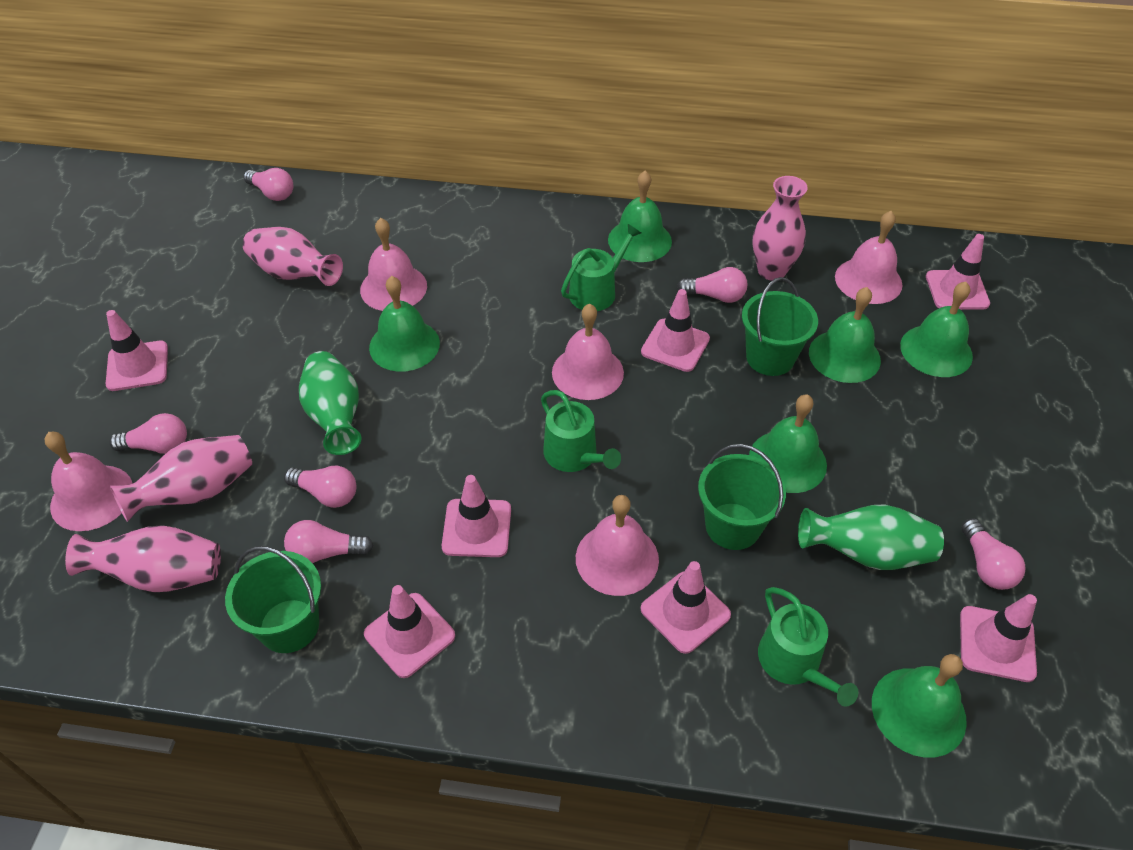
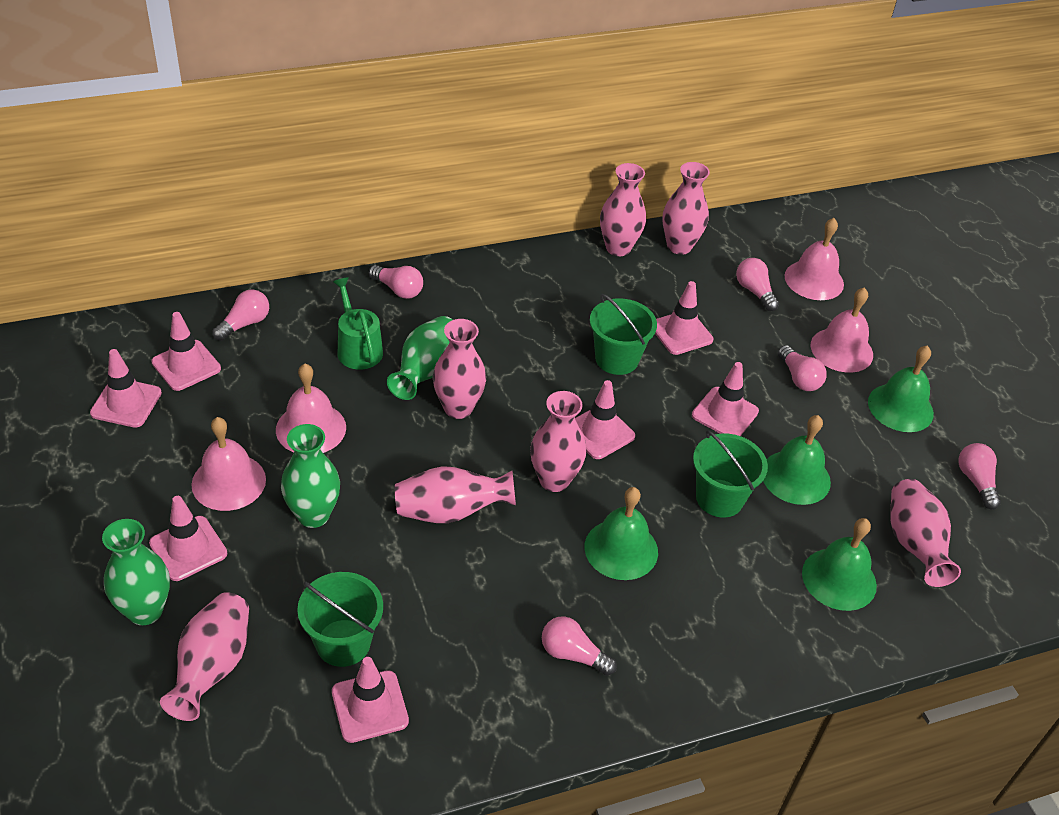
green bell: 6 -> 4
green vase: 2 -> 3
green watering can: 3 -> 1
pink bell: 5 -> 4
pink vase: 4 -> 7

